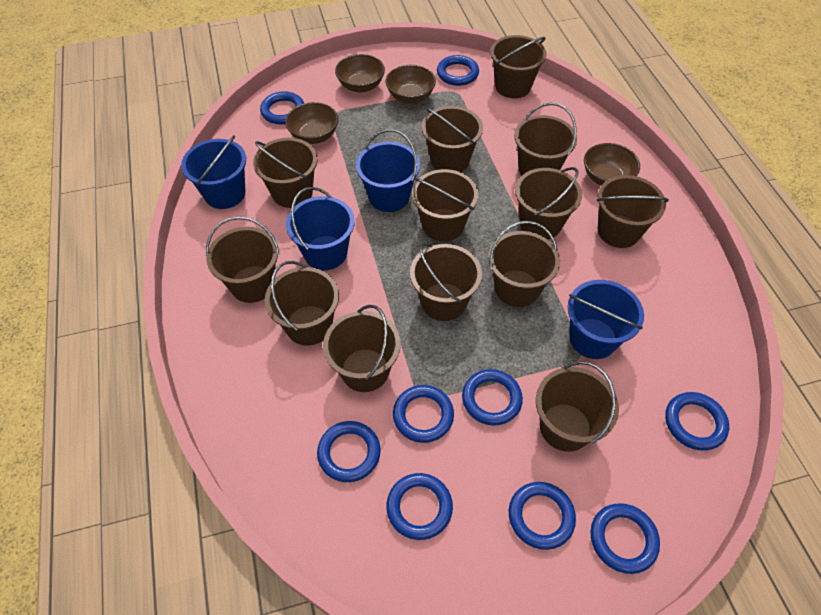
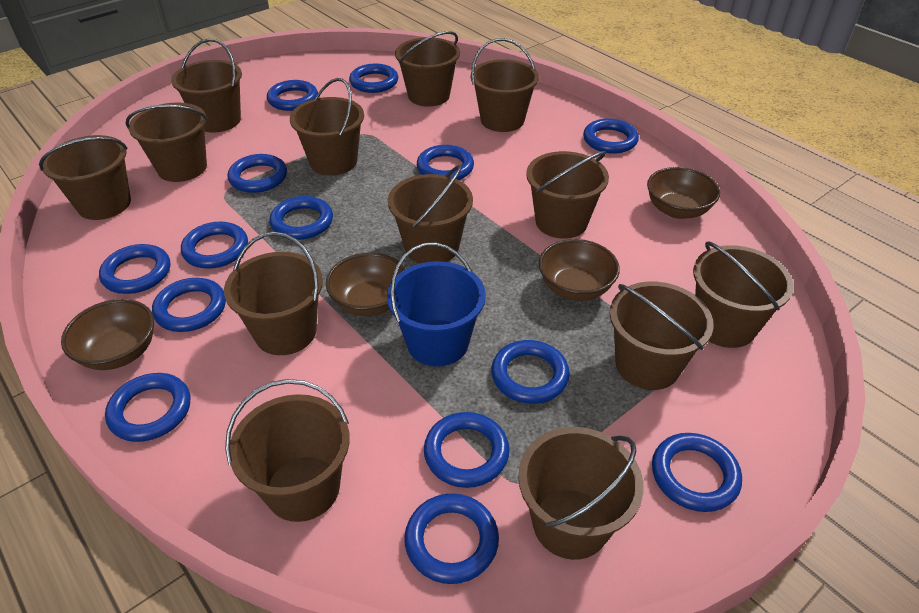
blue bucket: 4 -> 1
blue ring: 9 -> 14

